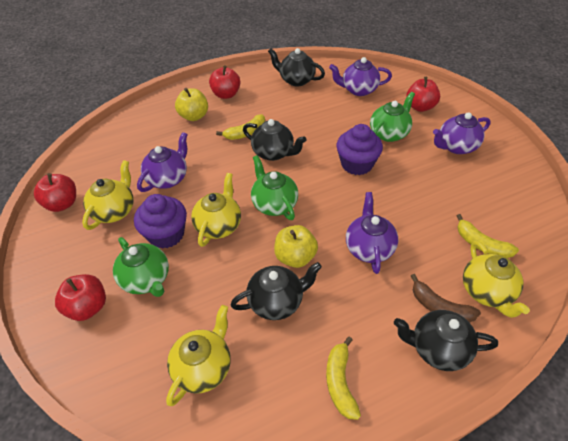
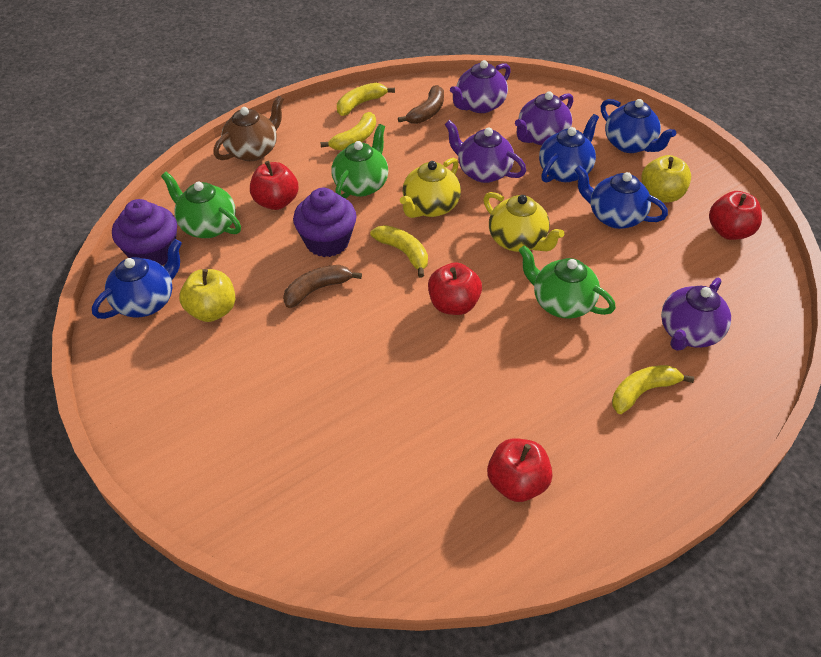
black teapot: 4 -> 0
blue teapot: 0 -> 4
brown banana: 1 -> 2
brown teapot: 0 -> 1
yellow banana: 3 -> 4
yellow teapot: 4 -> 2

